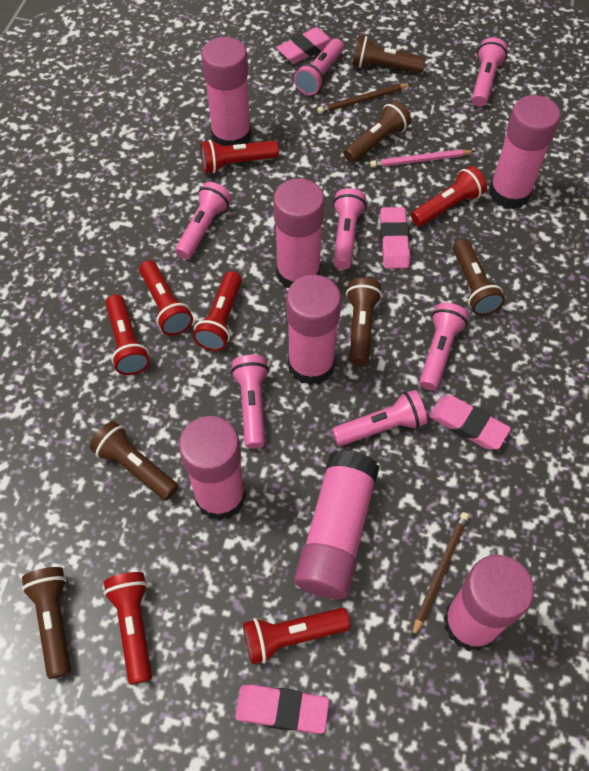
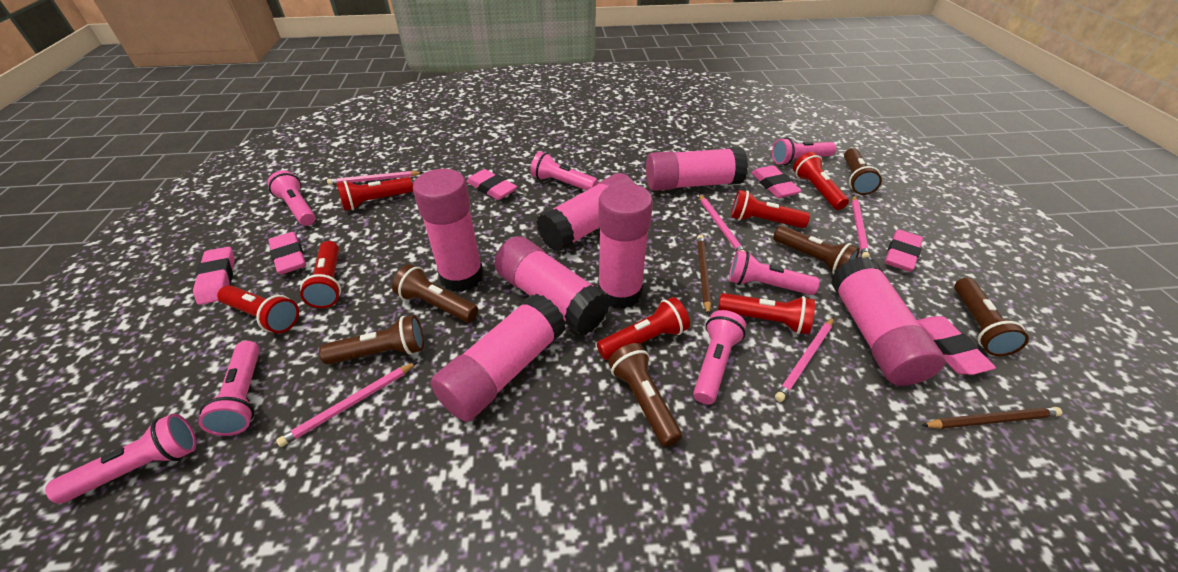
pink eraser: 4 -> 6
pink pencil: 1 -> 5

